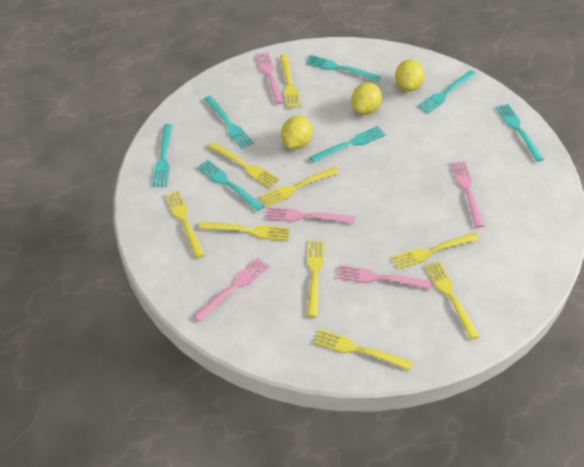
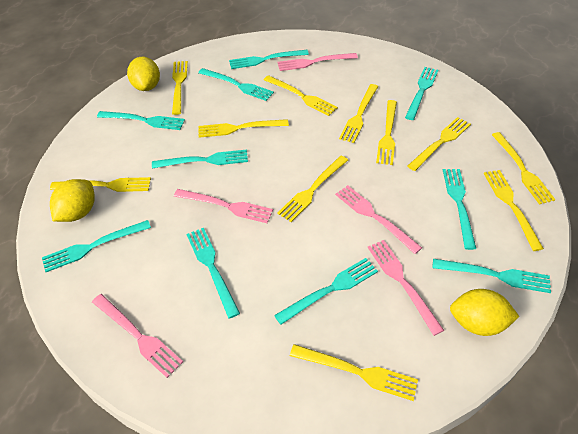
turquoise fork: 7 -> 10
yellow fork: 9 -> 11

